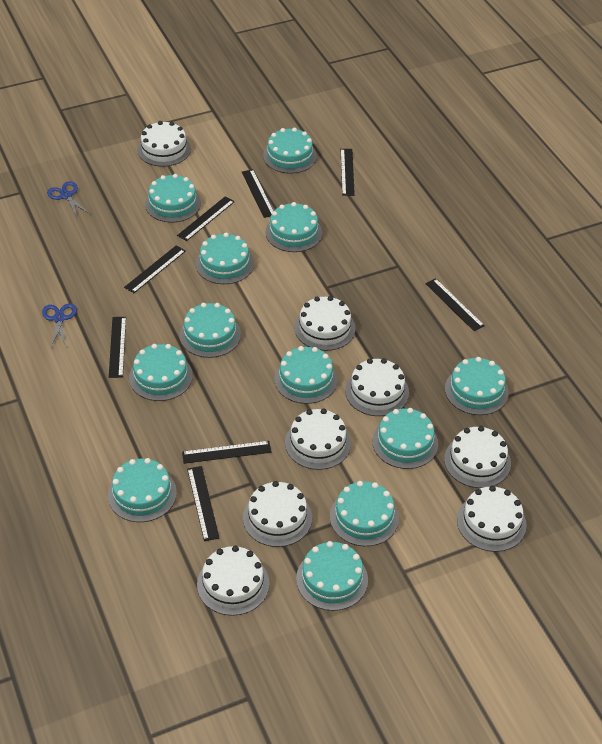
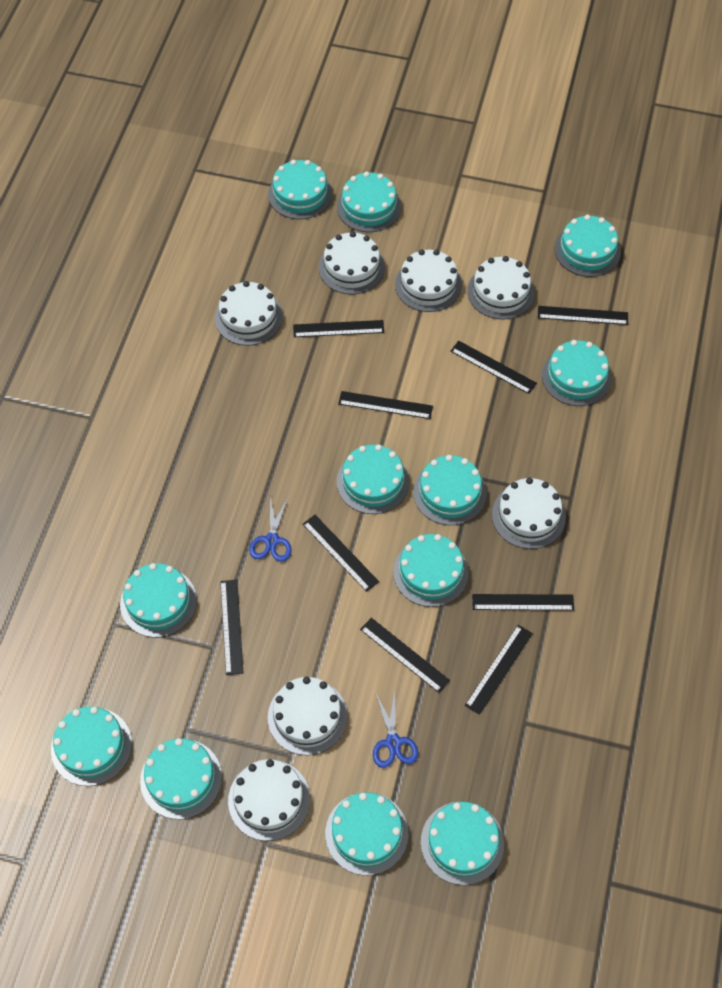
black ruler: 8 -> 9
white cake: 8 -> 7

